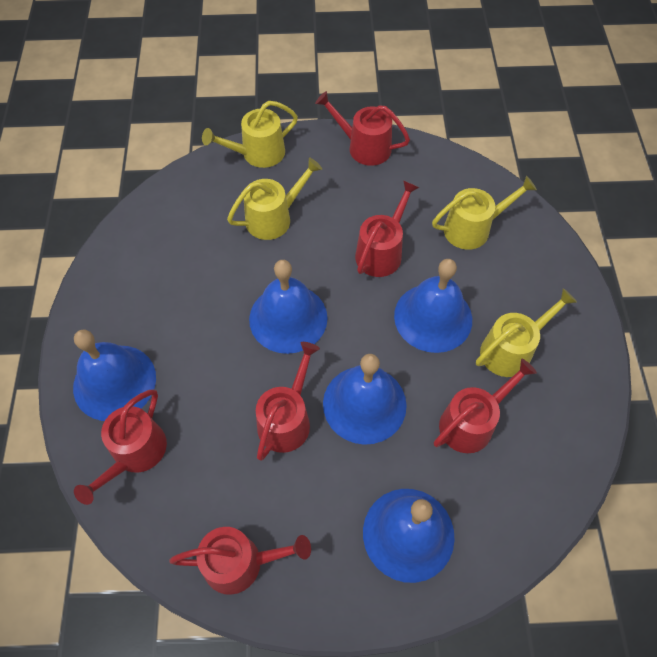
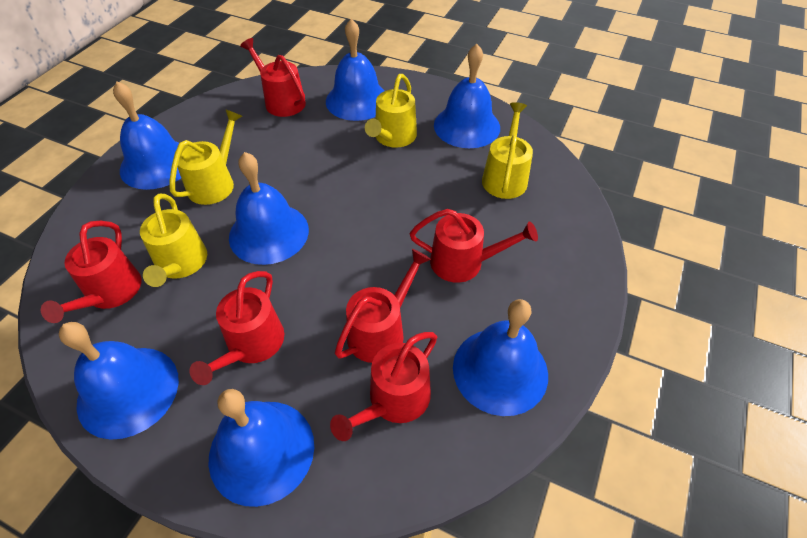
blue bell: 5 -> 7

